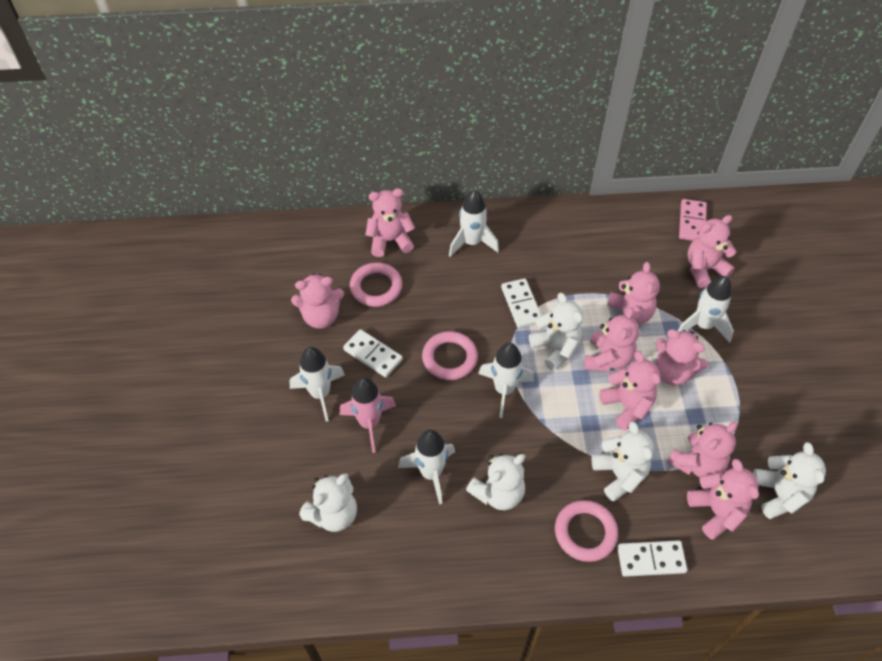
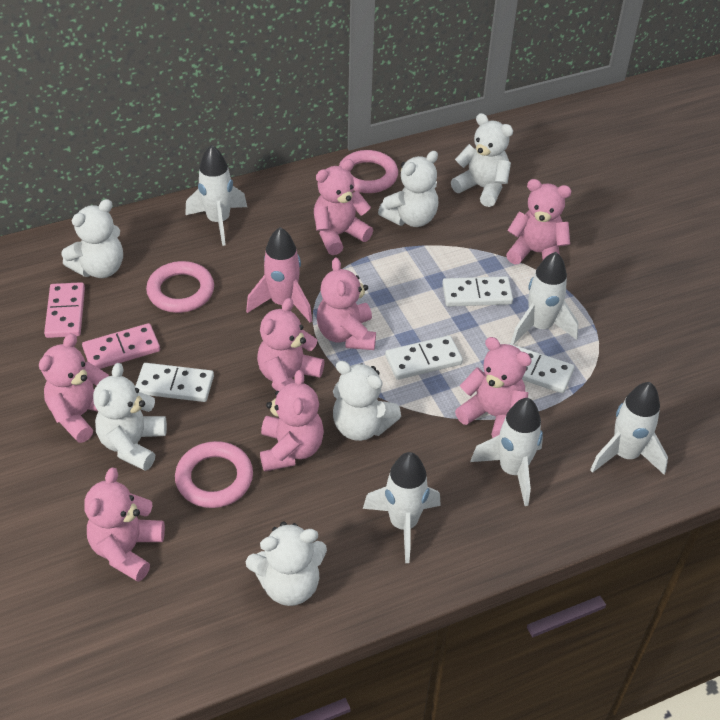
pink domino: 1 -> 2
pink teddy bear: 9 -> 8
white domino: 3 -> 4
white teddy bear: 5 -> 6

